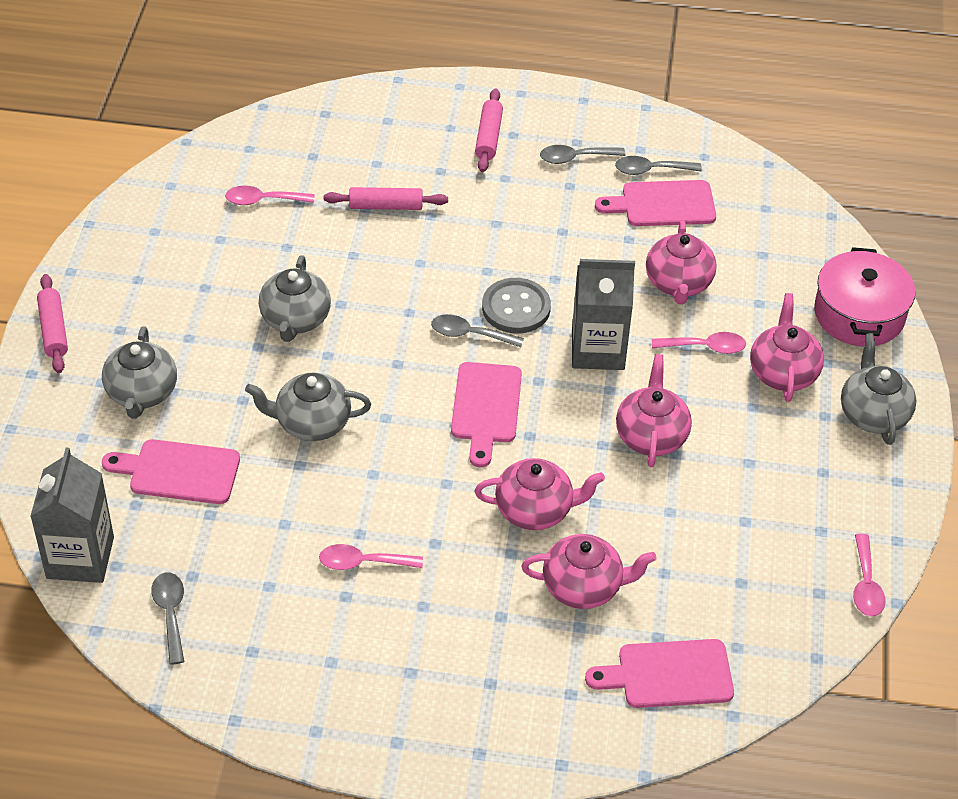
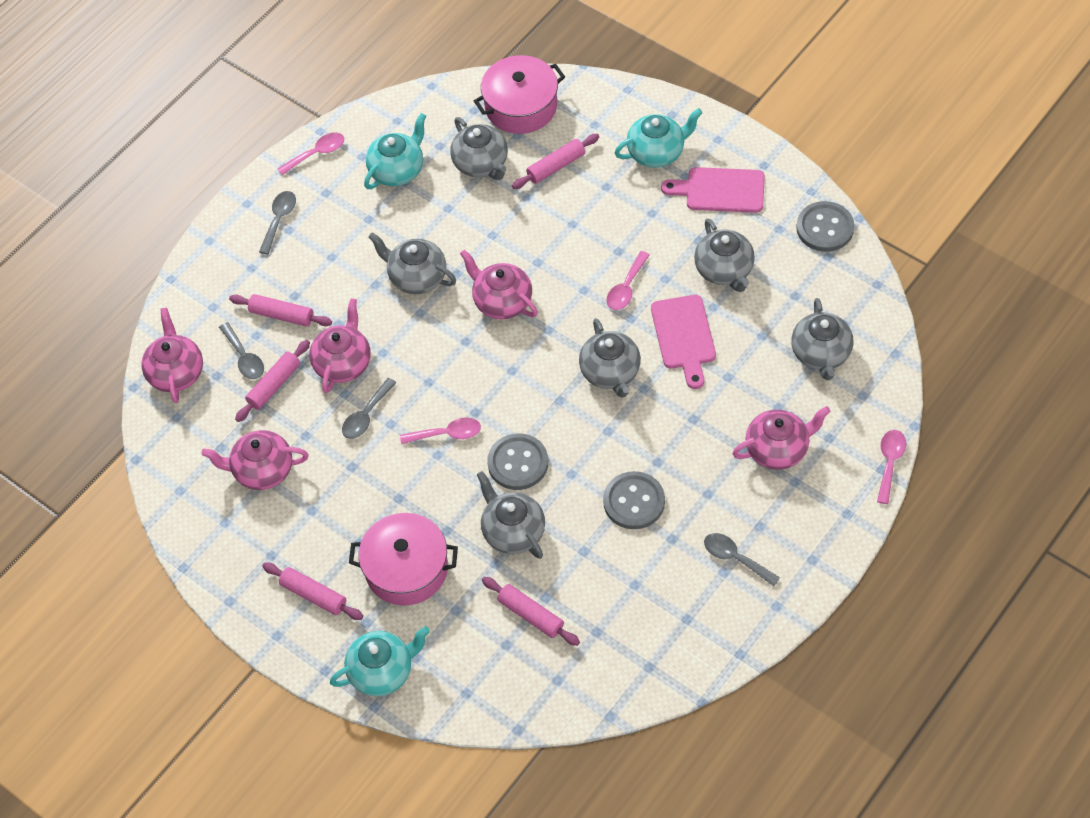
grey button: 1 -> 3
grey carton: 2 -> 0
grey teapot: 4 -> 6
pink cutting board: 4 -> 2
pink pot: 1 -> 2
pink rolling pin: 3 -> 5
turquoise teapot: 0 -> 3

